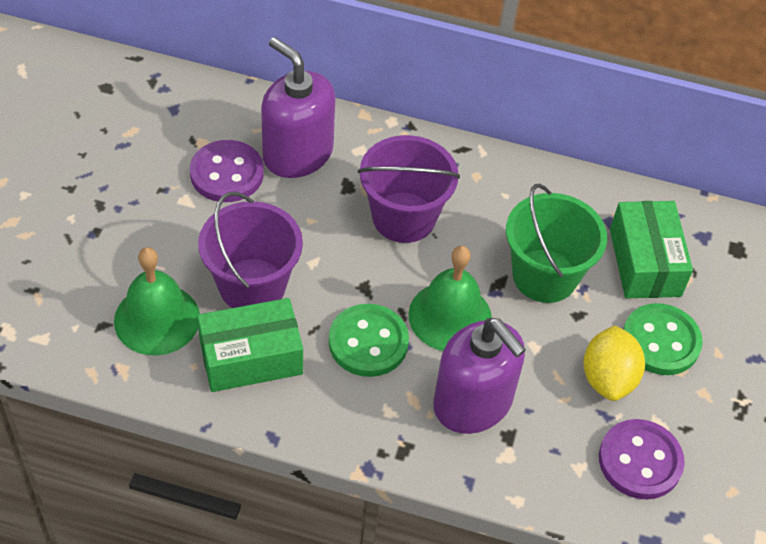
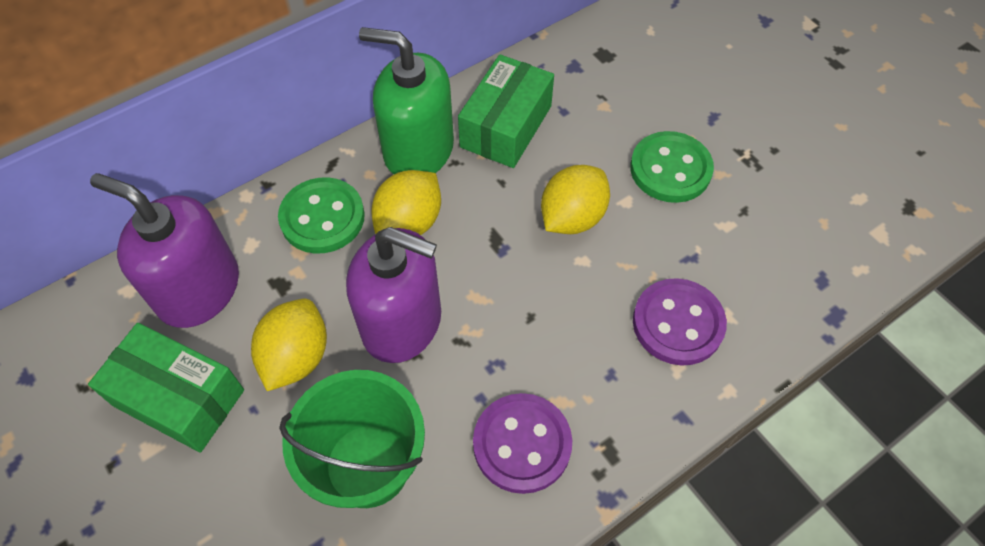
green bell: 2 -> 0
green soap dispenser: 0 -> 1
purple bucket: 2 -> 0
yellow lemon: 1 -> 3

